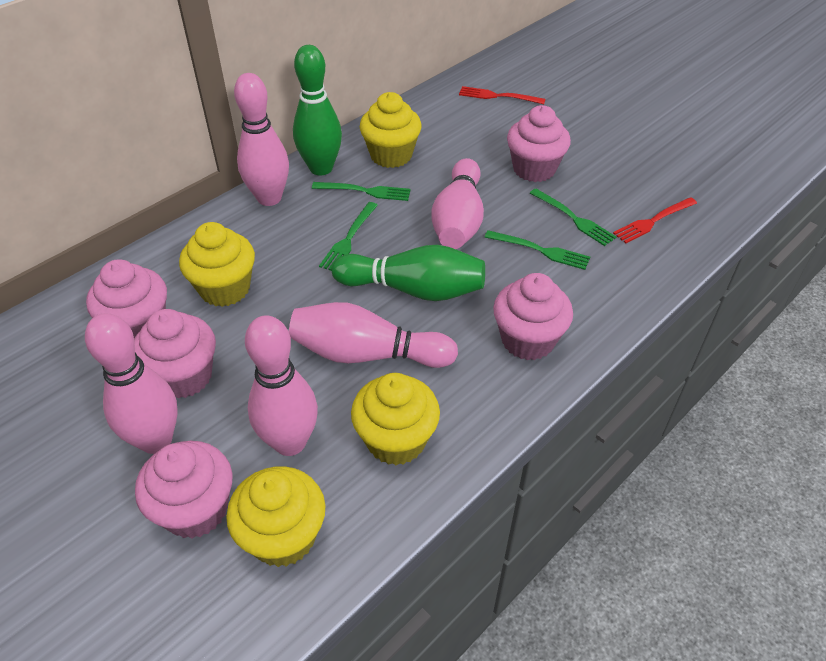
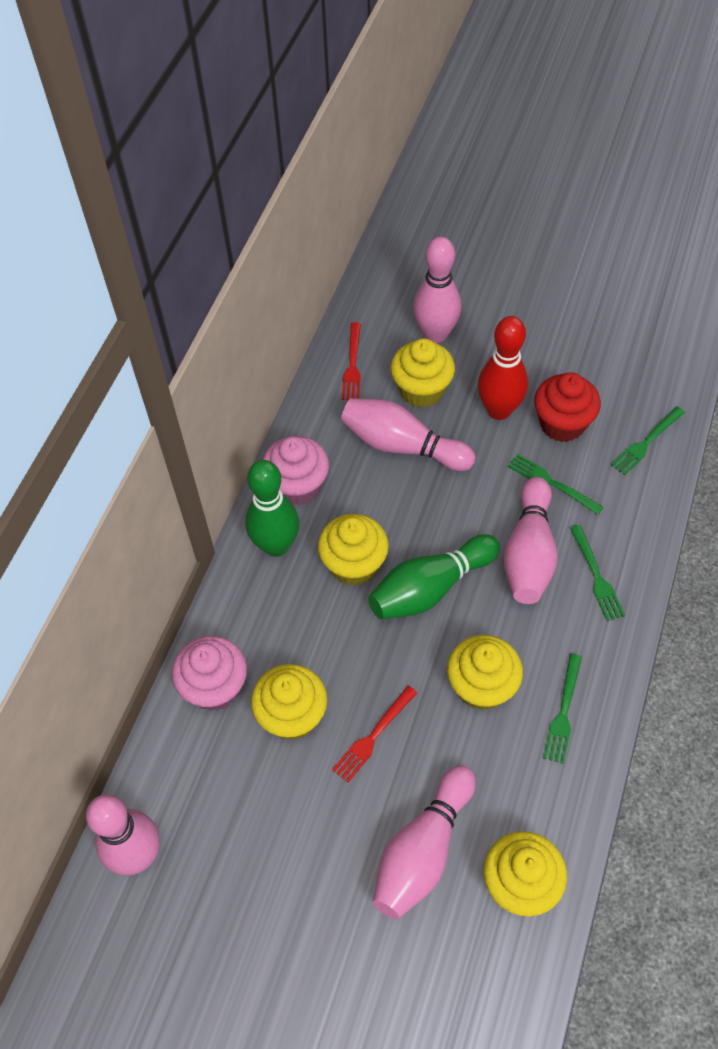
pink cupcake: 5 -> 2
red bowling pin: 0 -> 1
red cupcake: 0 -> 1
yellow cupcake: 4 -> 5

